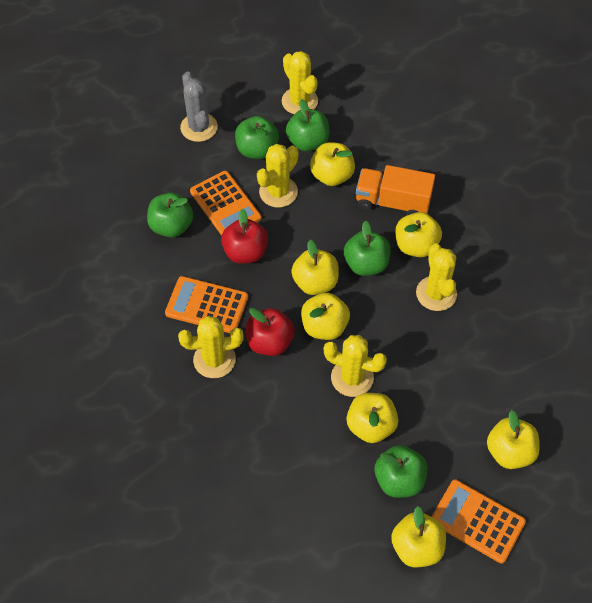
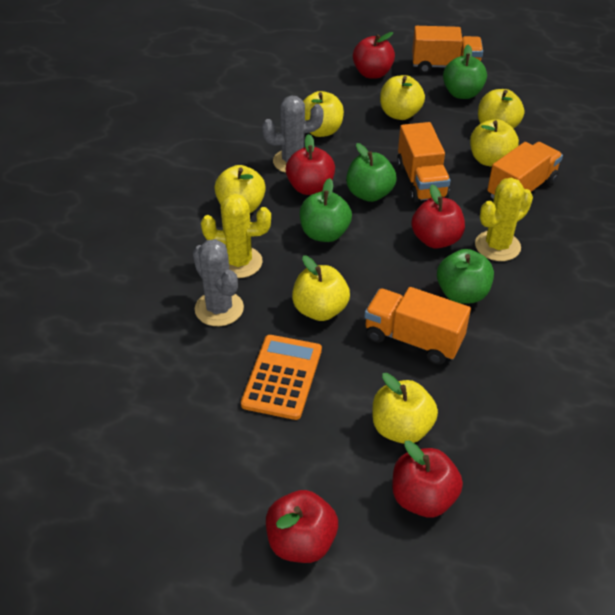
green apple: 5 -> 4
grey cactus: 1 -> 2
orange calculator: 3 -> 1
orange truck: 1 -> 4
red apple: 2 -> 5
yellow cactus: 5 -> 2

